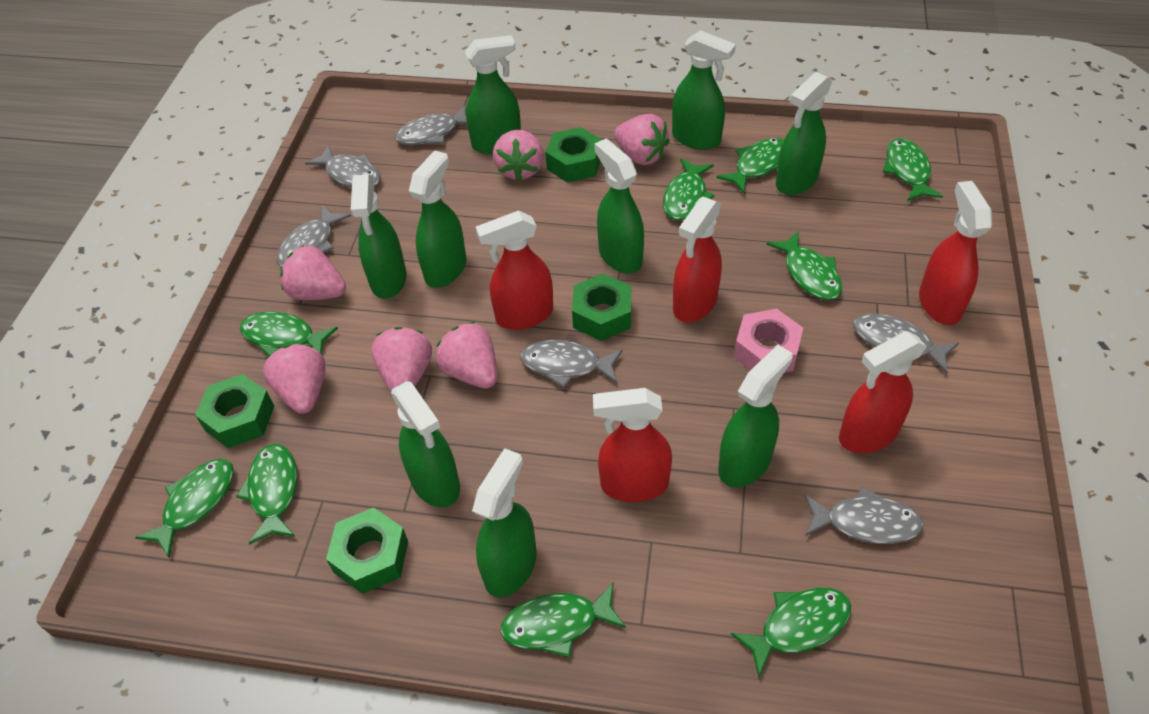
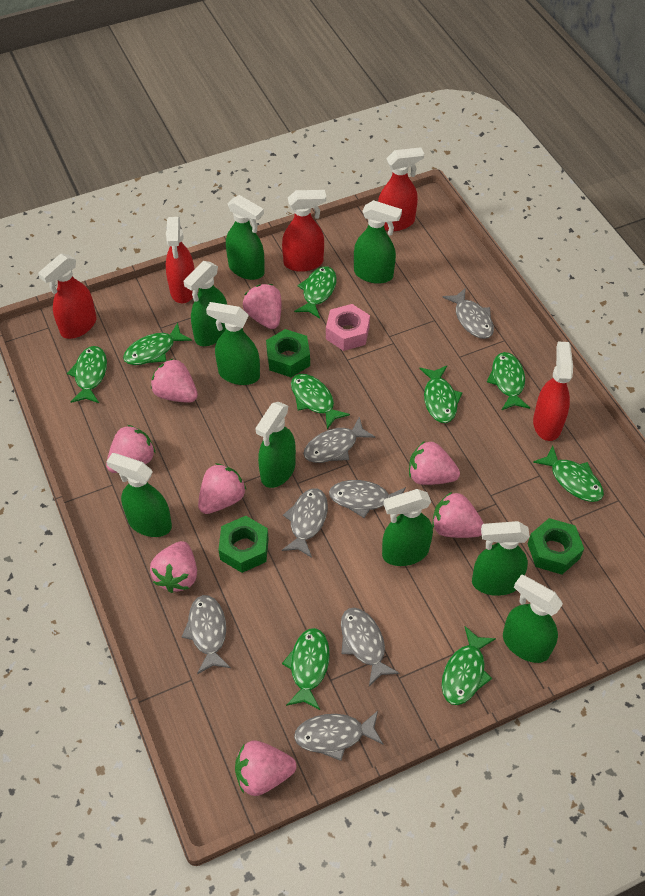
green nut: 4 -> 3
grey fish: 6 -> 7
pink strawberry: 6 -> 8

